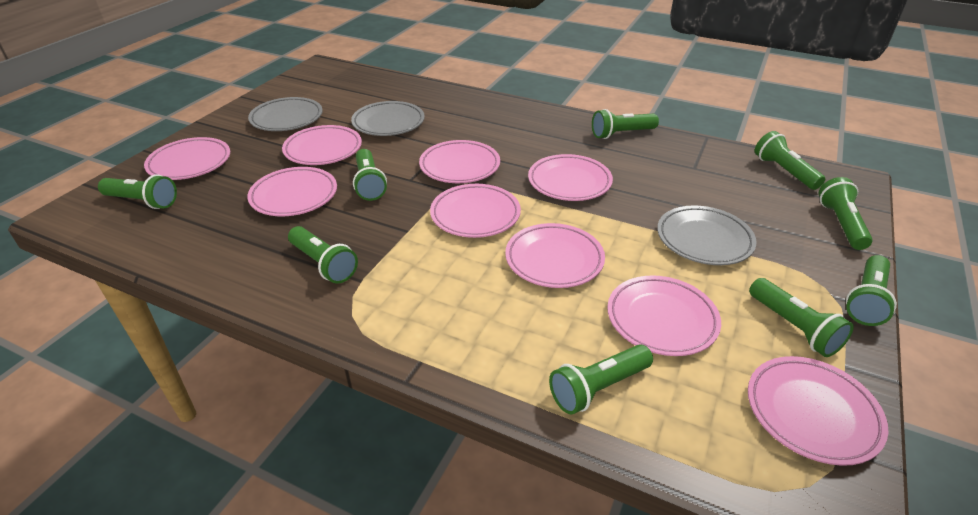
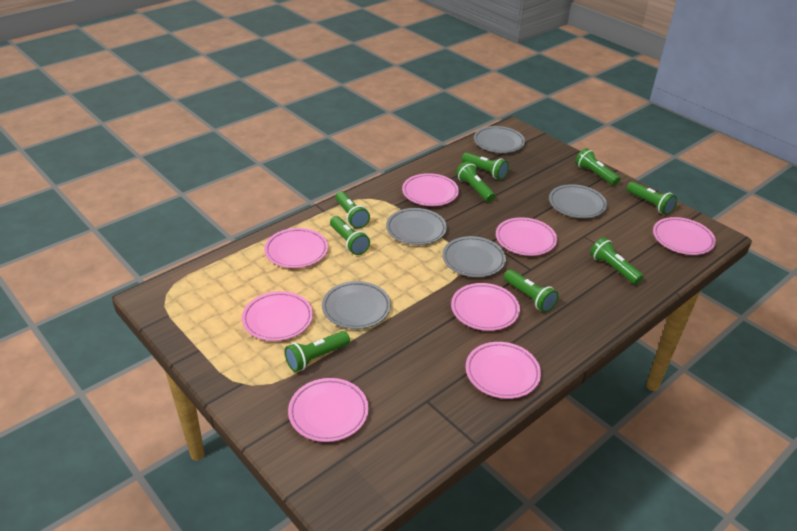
grey plate: 3 -> 5
pink plate: 9 -> 8

